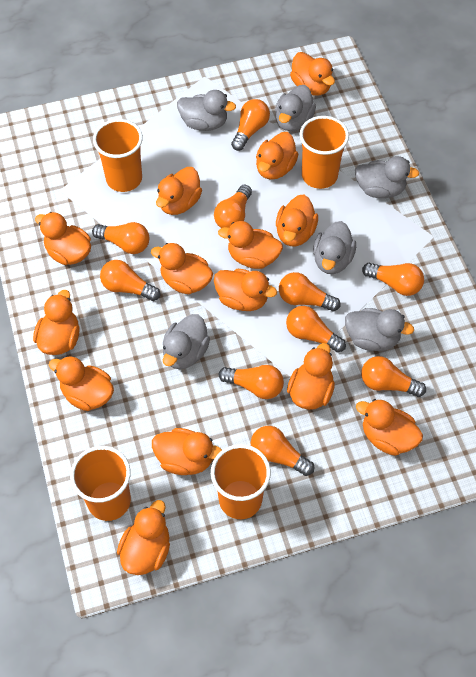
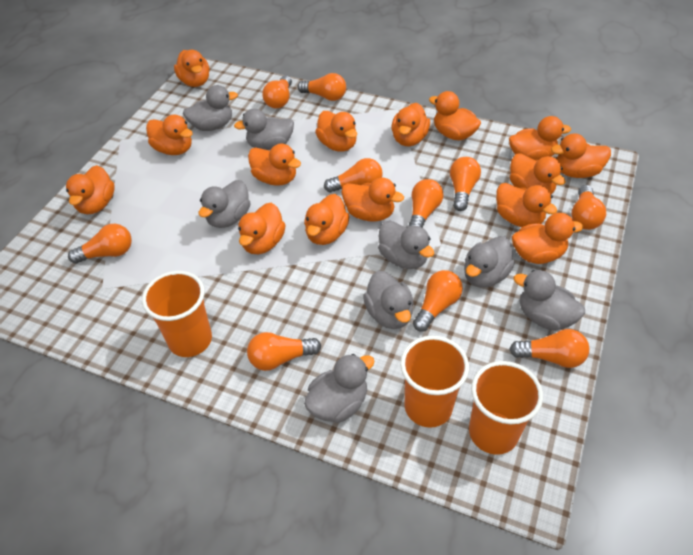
grey duck: 6 -> 8
orange cup: 4 -> 3
orange duck: 14 -> 15

